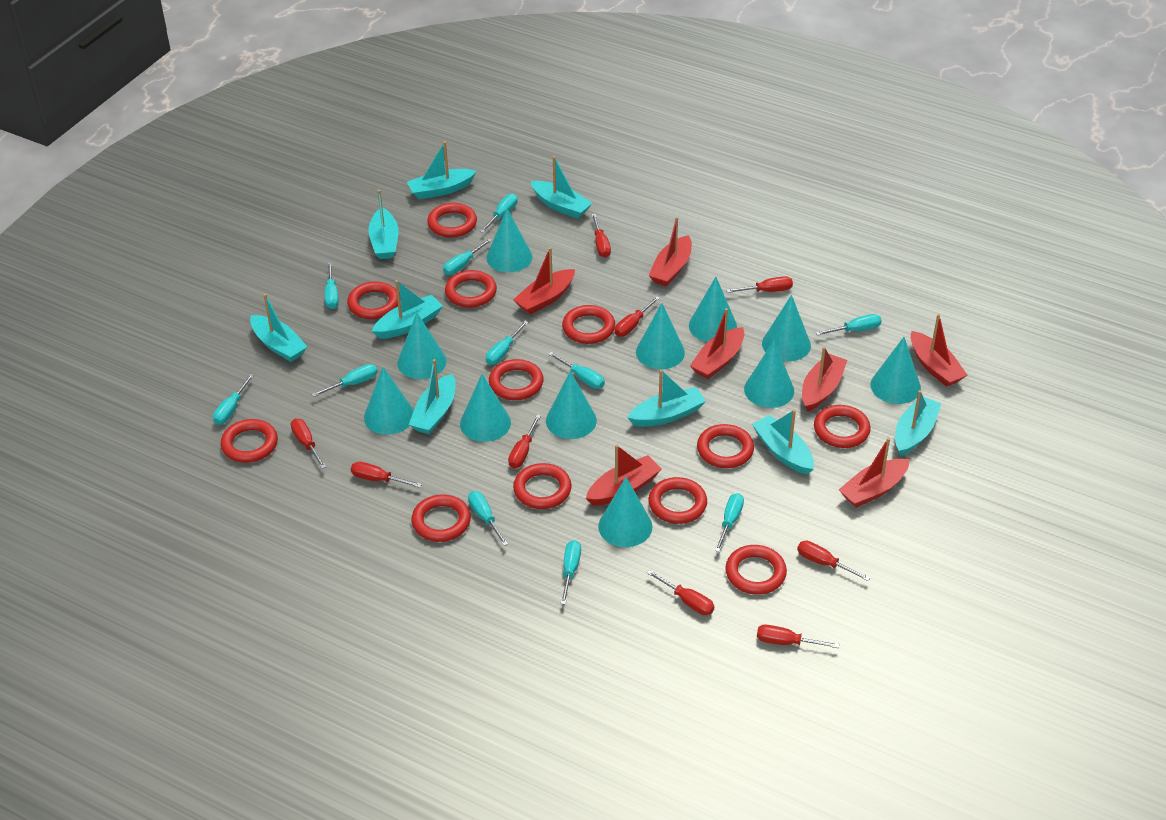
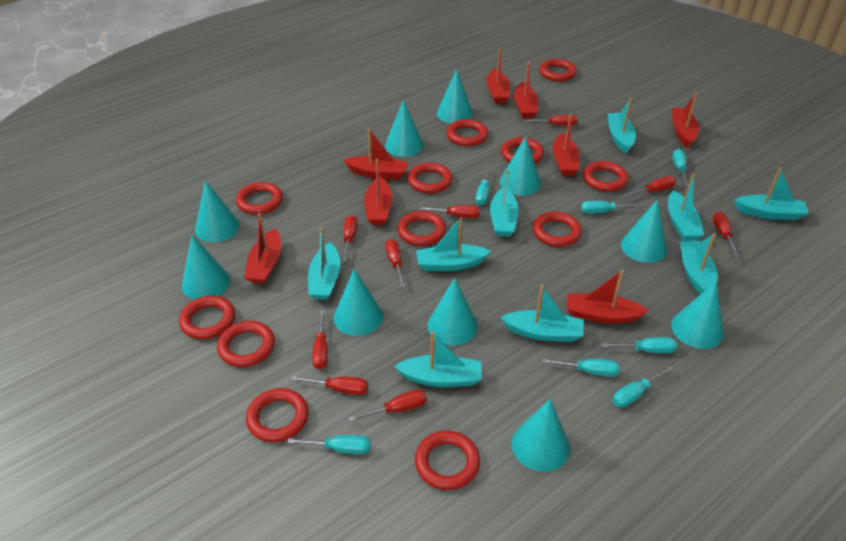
red boat: 7 -> 8
turquoise cone: 11 -> 10
turquoise screwdriver: 11 -> 7

